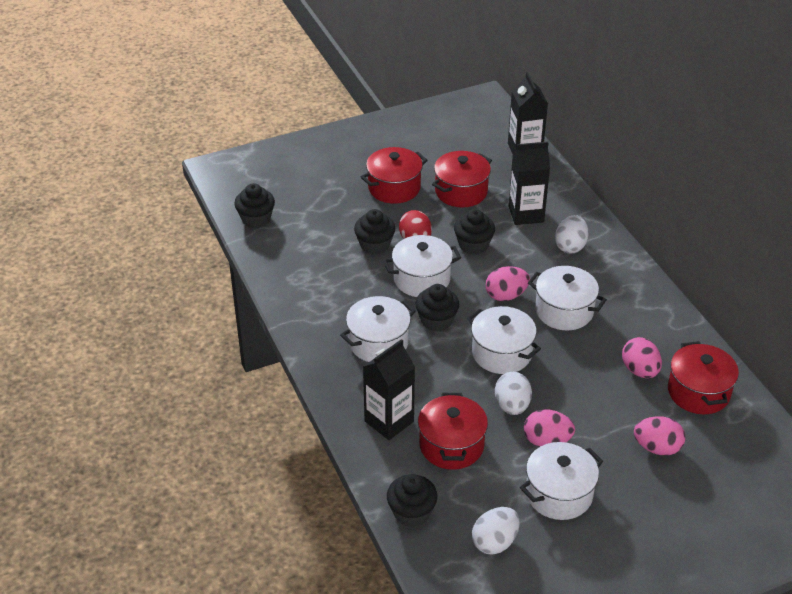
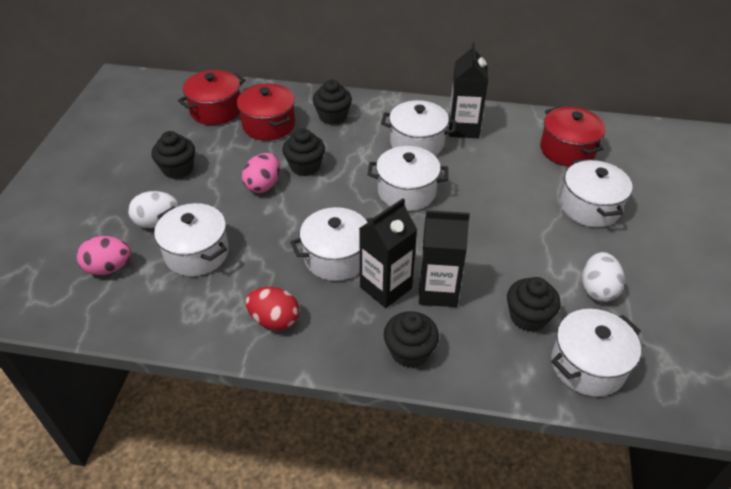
pink egg: 4 -> 2
red pot: 4 -> 3
white egg: 3 -> 2
white pot: 5 -> 6

